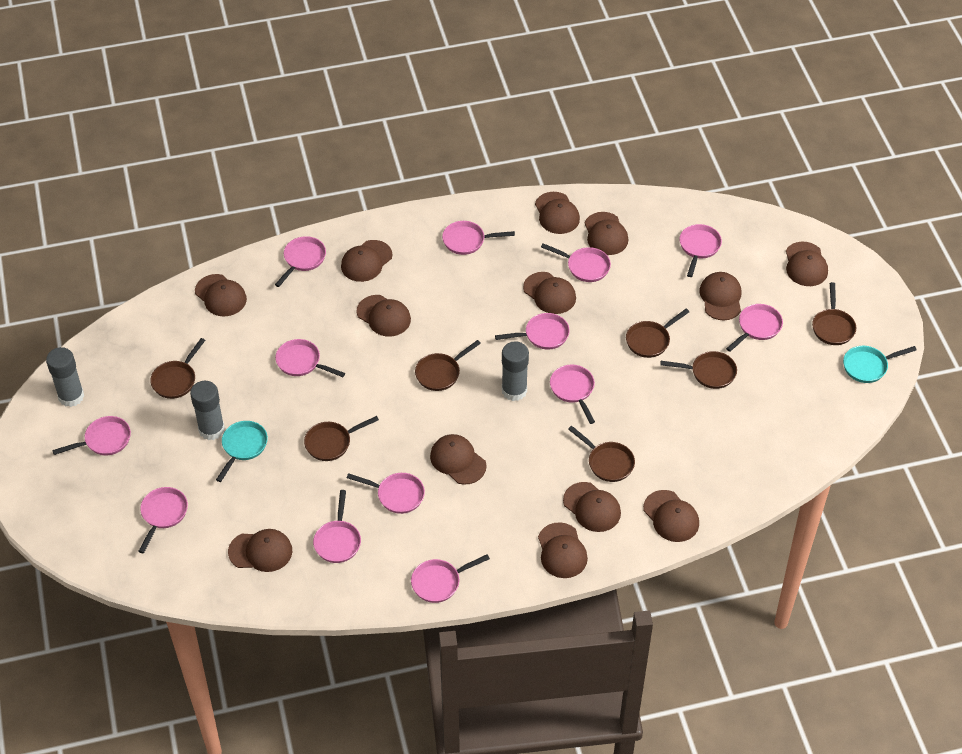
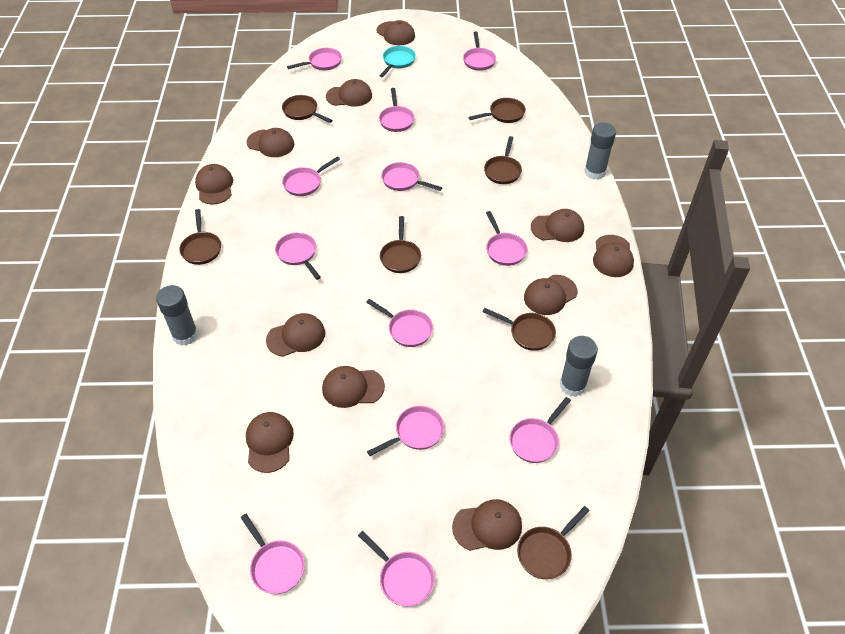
brown cap: 13 -> 11
pink pan: 13 -> 12
turquoise pan: 2 -> 1

